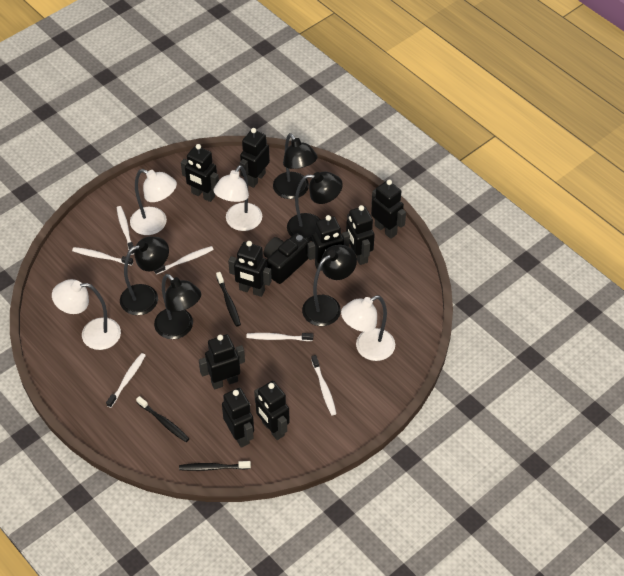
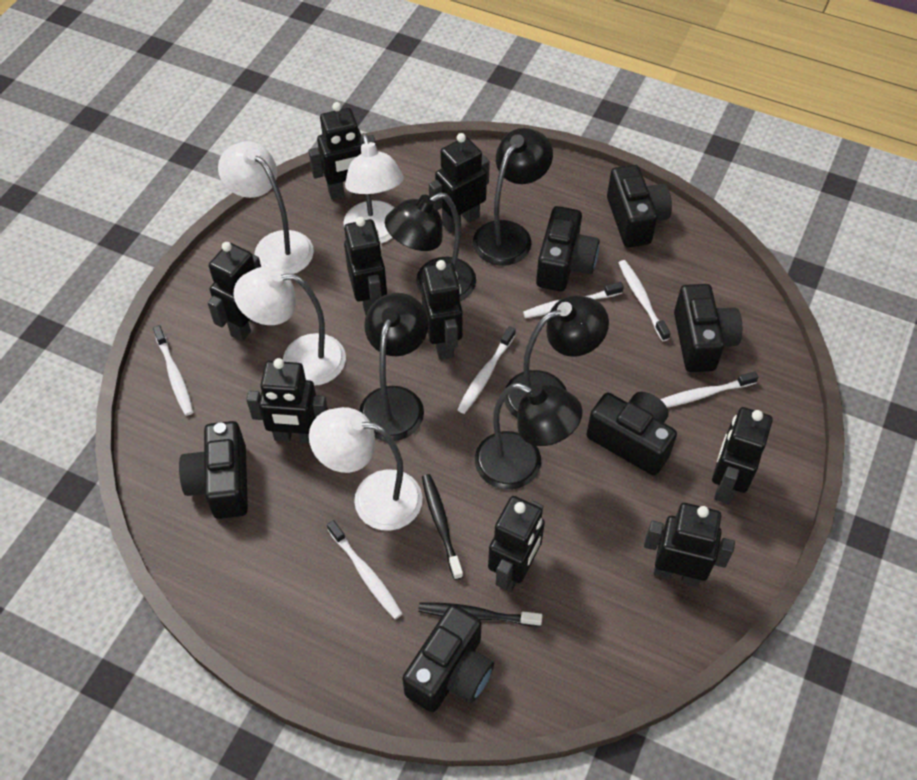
black camera: 1 -> 6
black toothbrush: 3 -> 2

